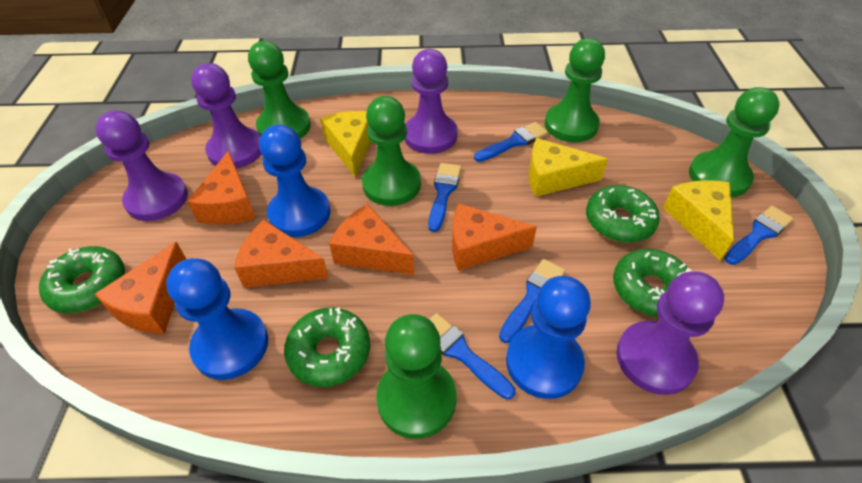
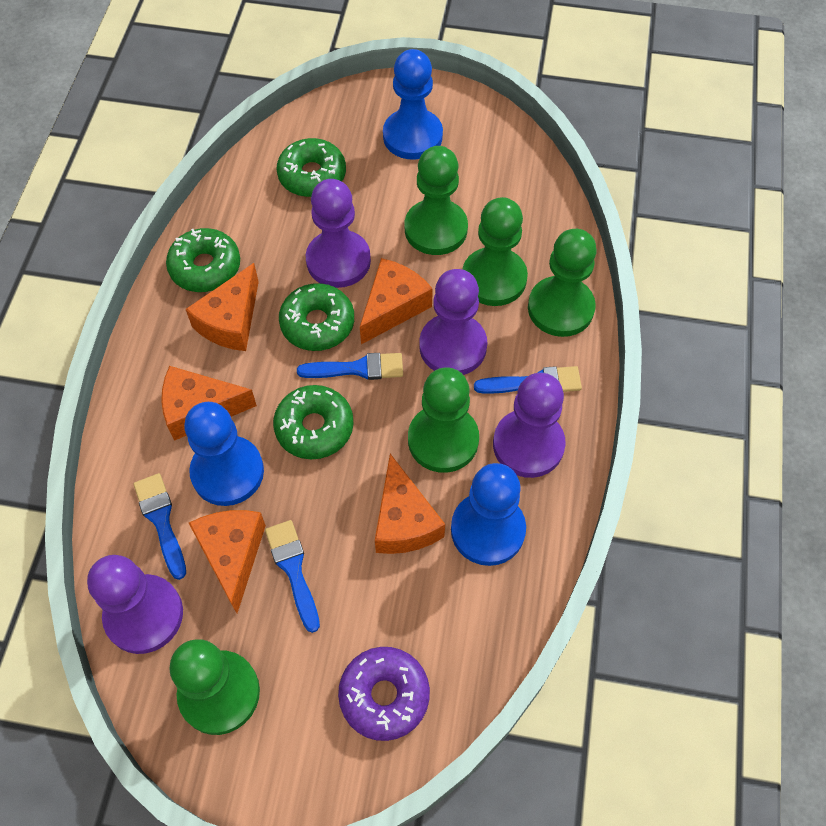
blue brush: 5 -> 4
purple donut: 0 -> 1
yellow cheese: 3 -> 0

